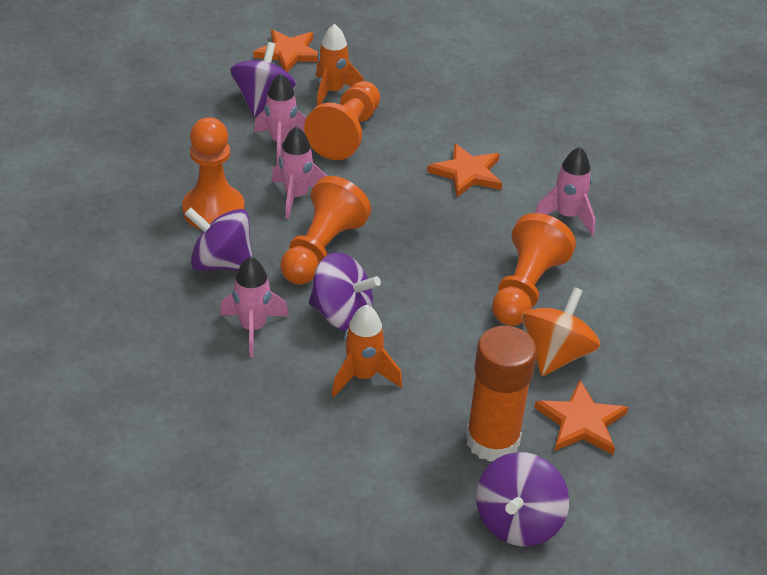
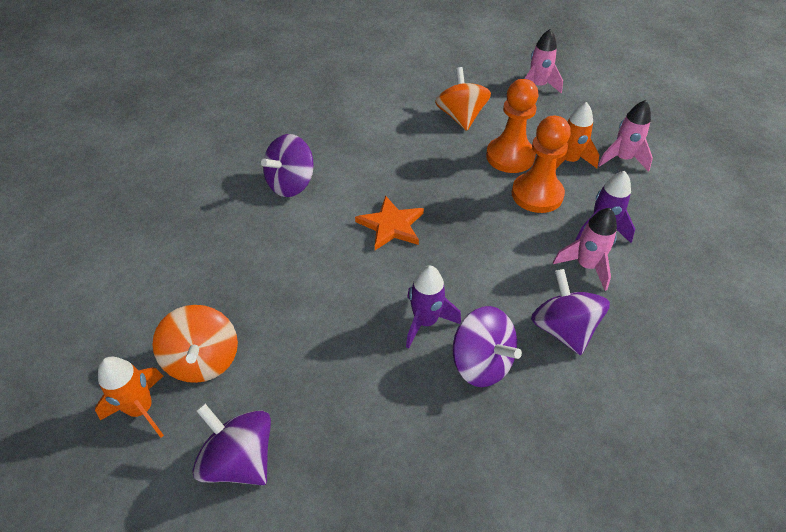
orange glue stick: 1 -> 0
orange pawn: 4 -> 2
orange spinning top: 1 -> 2
orange star: 3 -> 1
pink rocket: 4 -> 3
purple rocket: 0 -> 2

